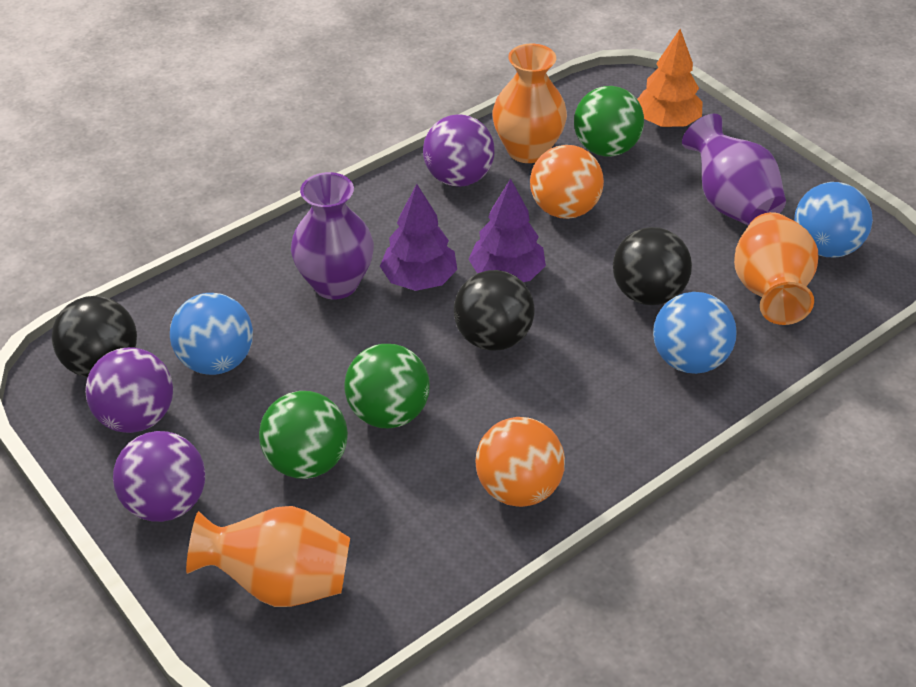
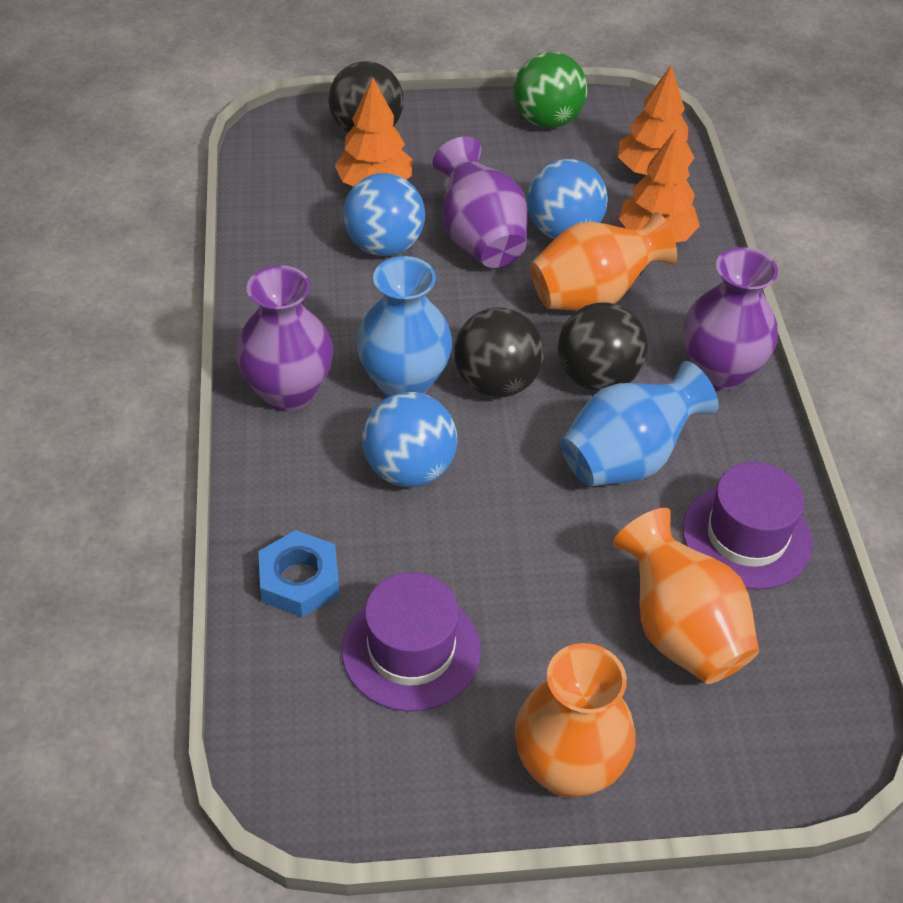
blue nut: 0 -> 1
blue vase: 0 -> 2
green ball: 3 -> 1
orange ball: 2 -> 0
orange tree: 1 -> 3
purple ball: 3 -> 0
purple hat: 0 -> 2
purple tree: 2 -> 0
purple vase: 2 -> 3

